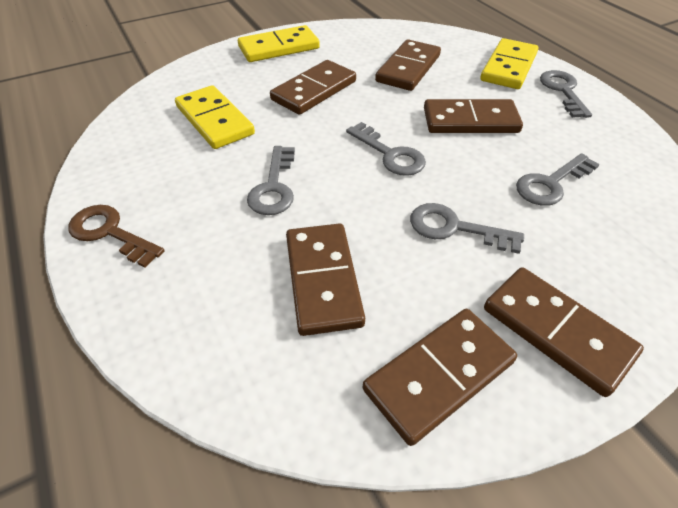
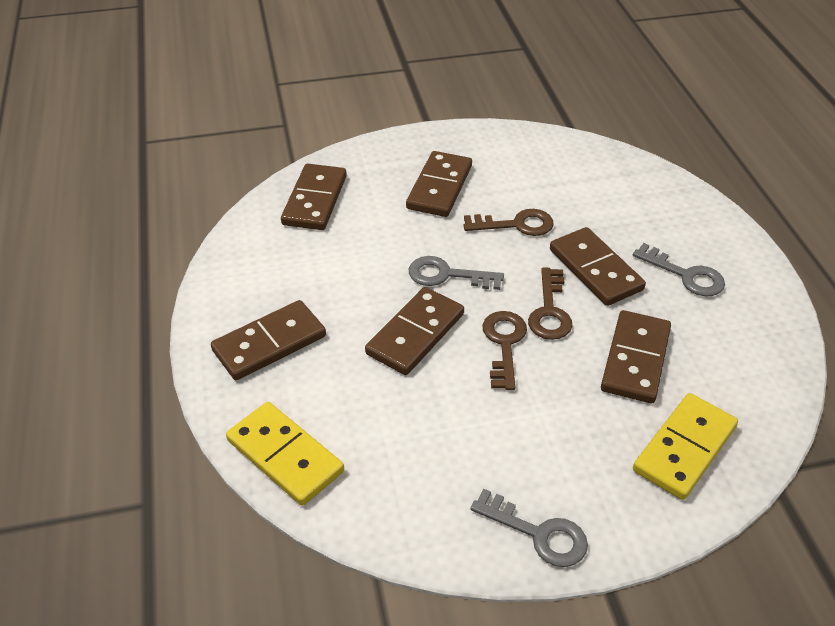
brown key: 1 -> 3
grey key: 5 -> 3
yellow domino: 3 -> 2

